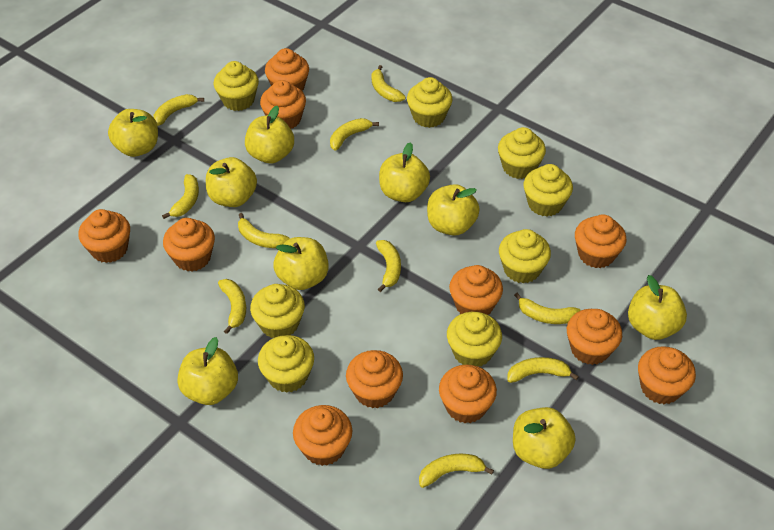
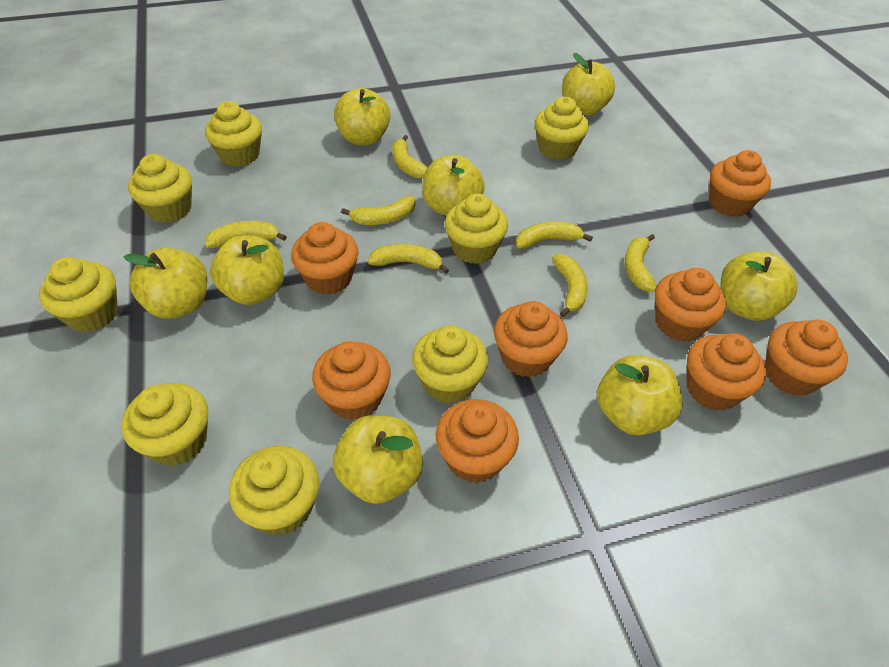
orange cupcake: 11 -> 8
yellow apple: 9 -> 8
yellow banana: 10 -> 7

